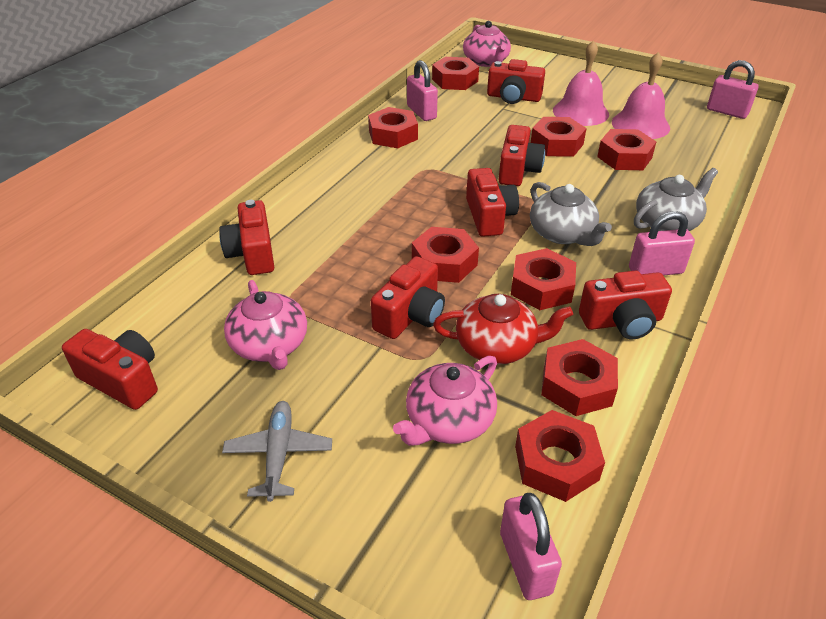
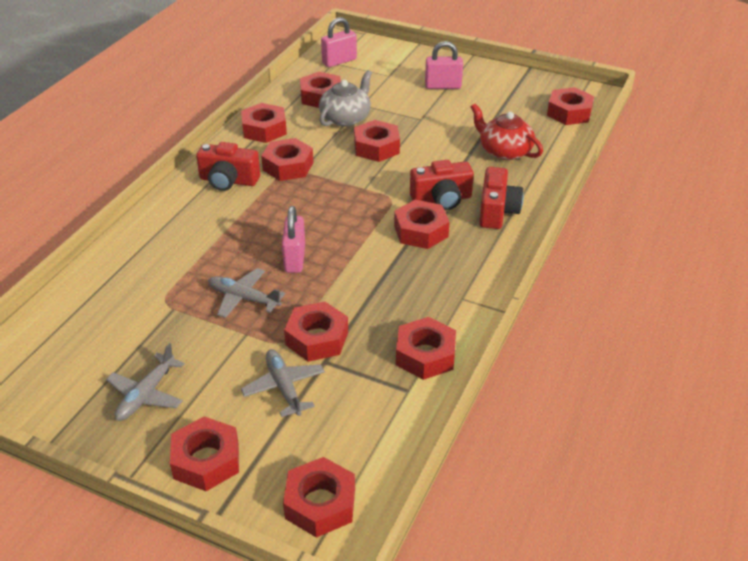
grey plane: 1 -> 3
grey teapot: 2 -> 1
pink bell: 2 -> 0
pink padlock: 4 -> 3
pink teapot: 3 -> 0
red camera: 7 -> 3
red nut: 8 -> 10

